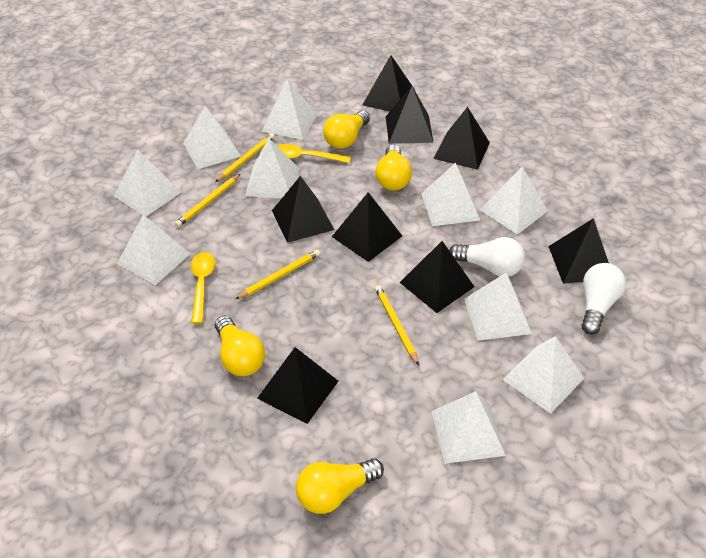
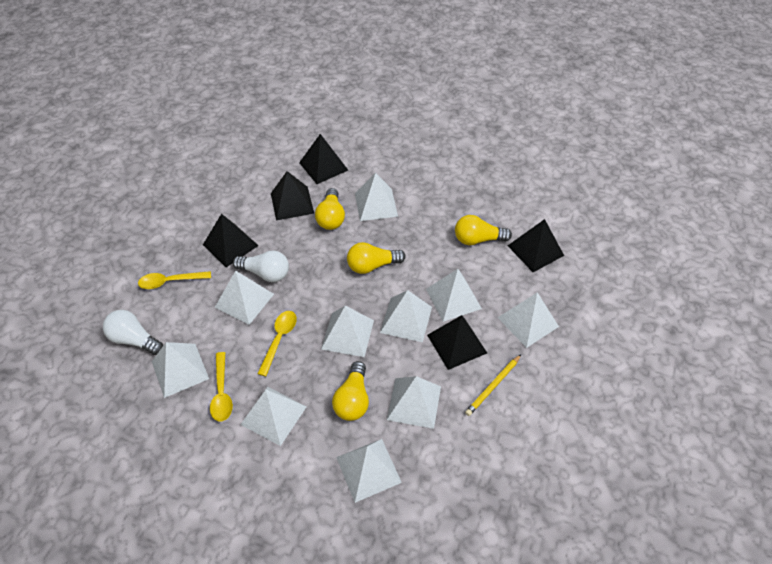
black pyramid: 8 -> 5
yellow pencil: 4 -> 1
yellow spoon: 2 -> 3

